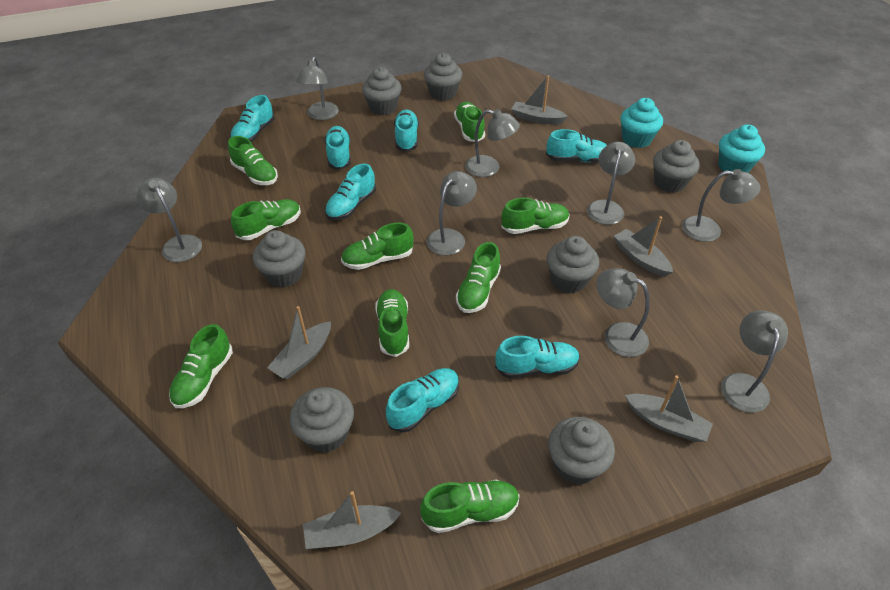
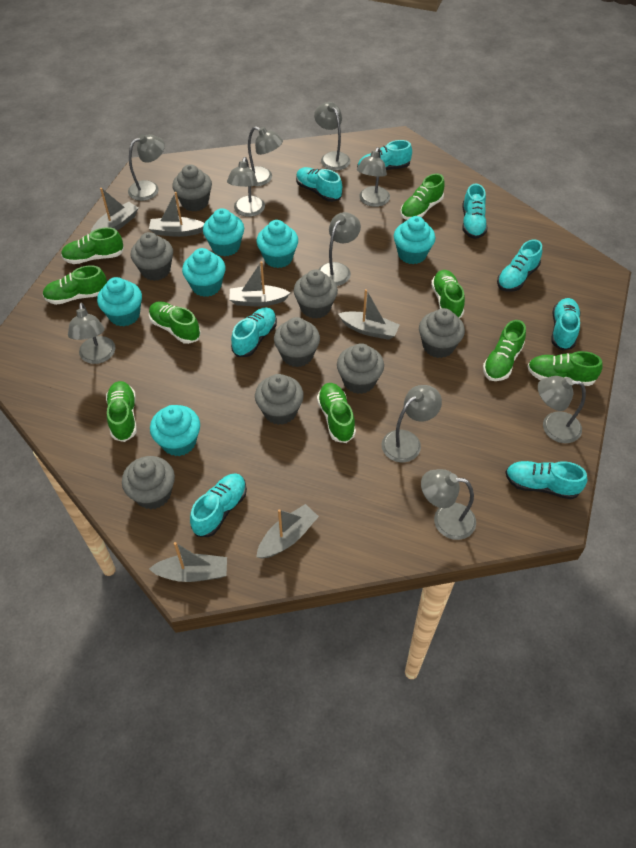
grey boat: 5 -> 6
grey cupcake: 7 -> 8
grey lamp: 8 -> 10
turquoise cupcake: 2 -> 6
turquoise shoe: 7 -> 8

